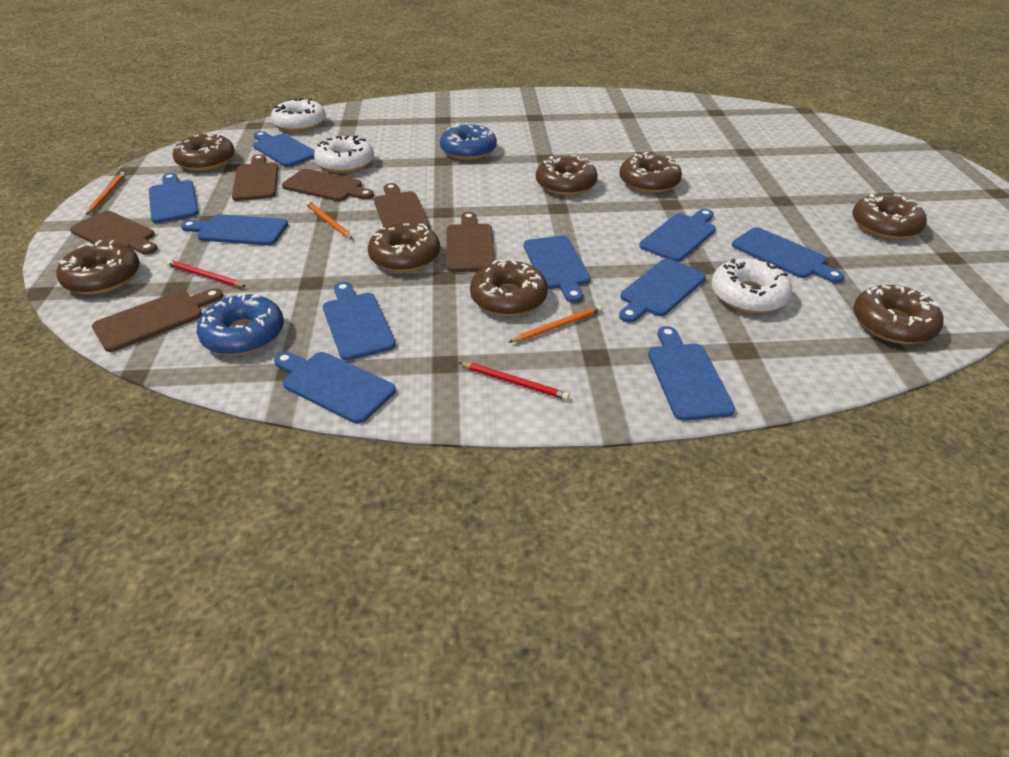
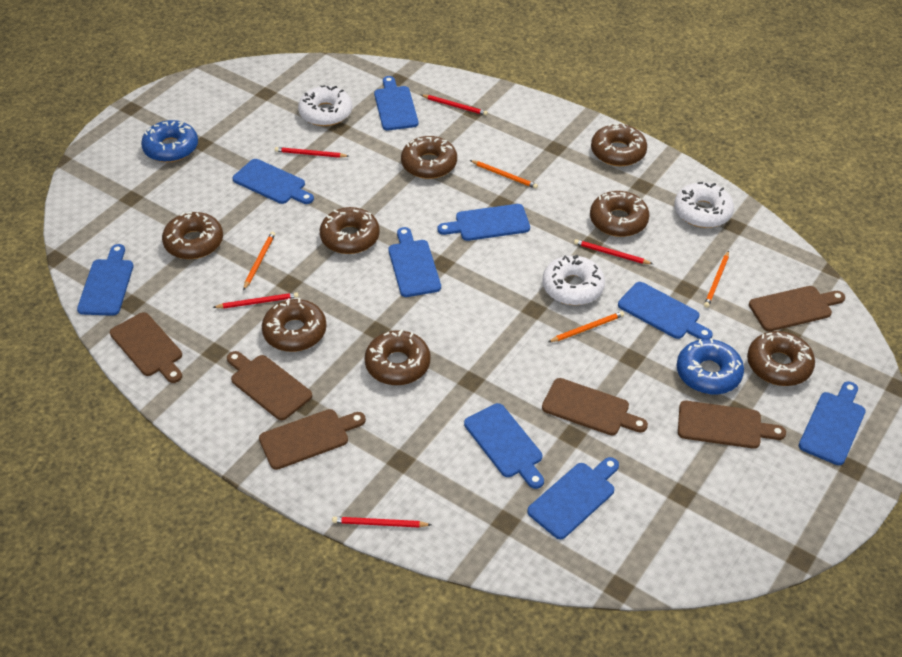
blue cutting board: 10 -> 9
orange pencil: 3 -> 4
red pencil: 2 -> 5

